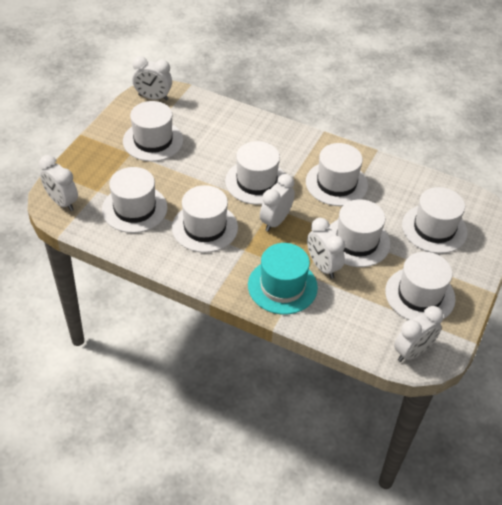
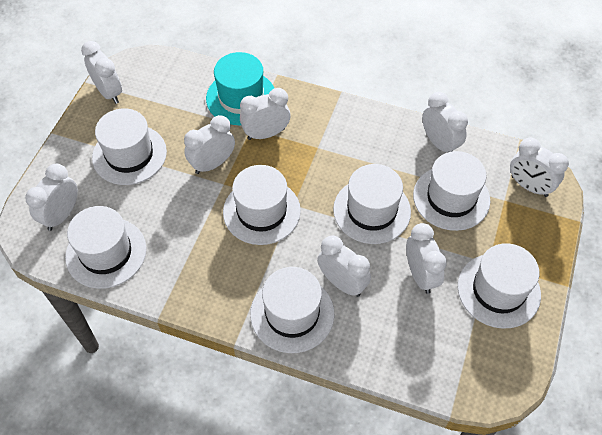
white clock: 5 -> 8
white hat: 8 -> 7

